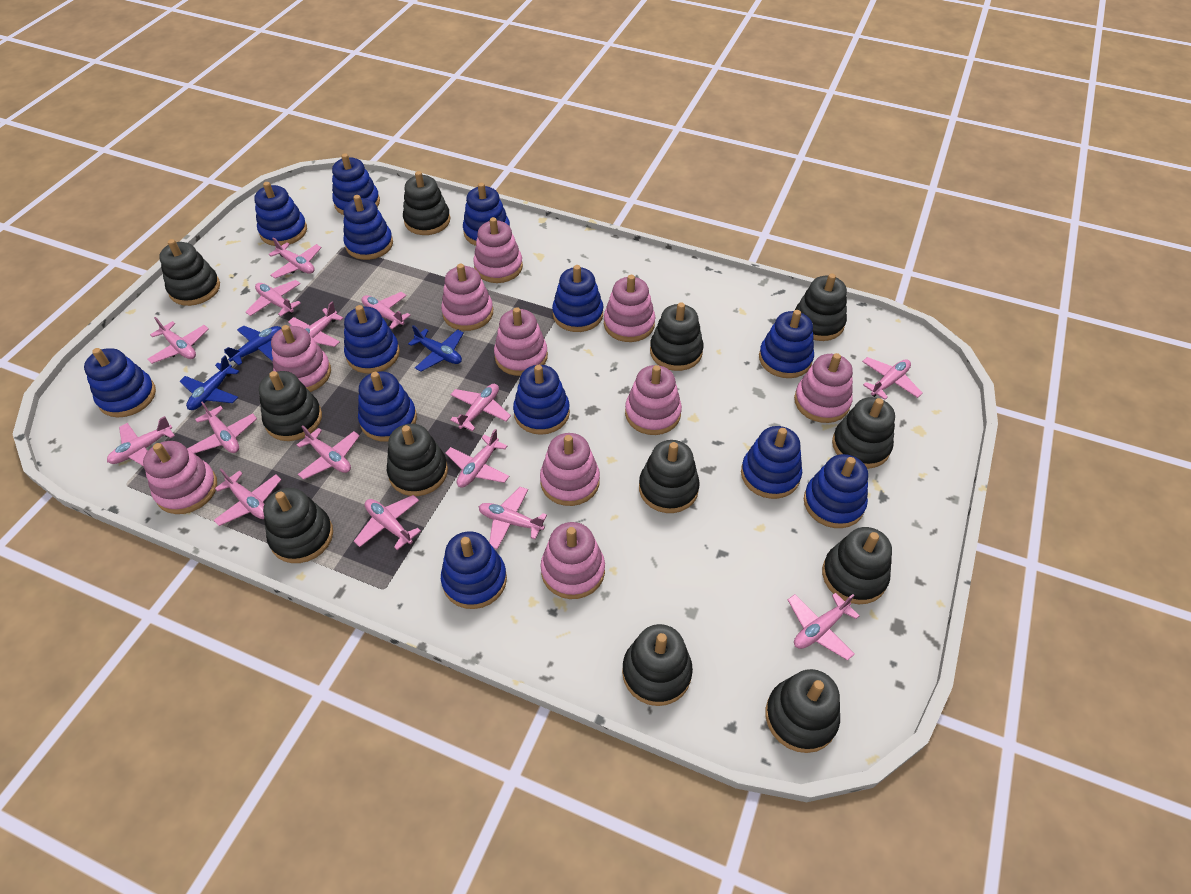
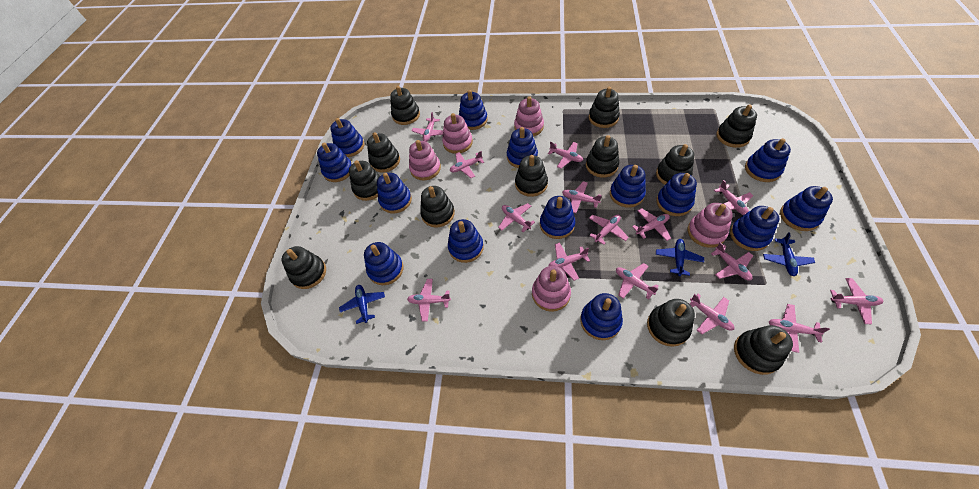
blue stacking toy: 13 -> 14
pink stacking toy: 10 -> 5

